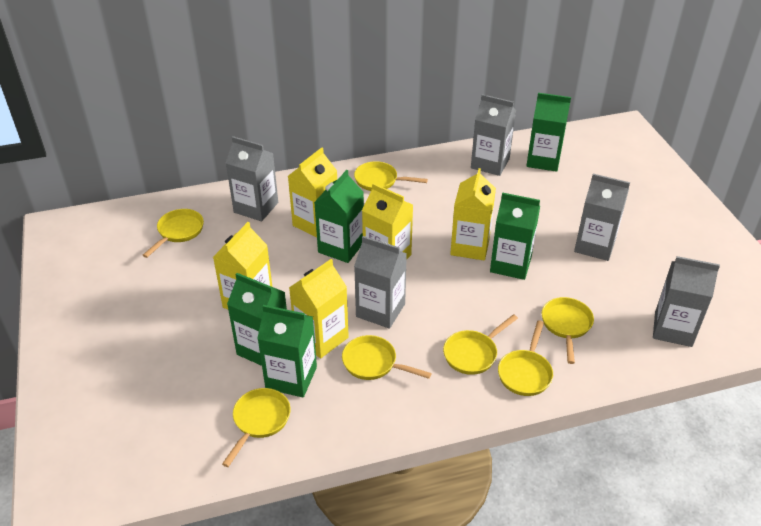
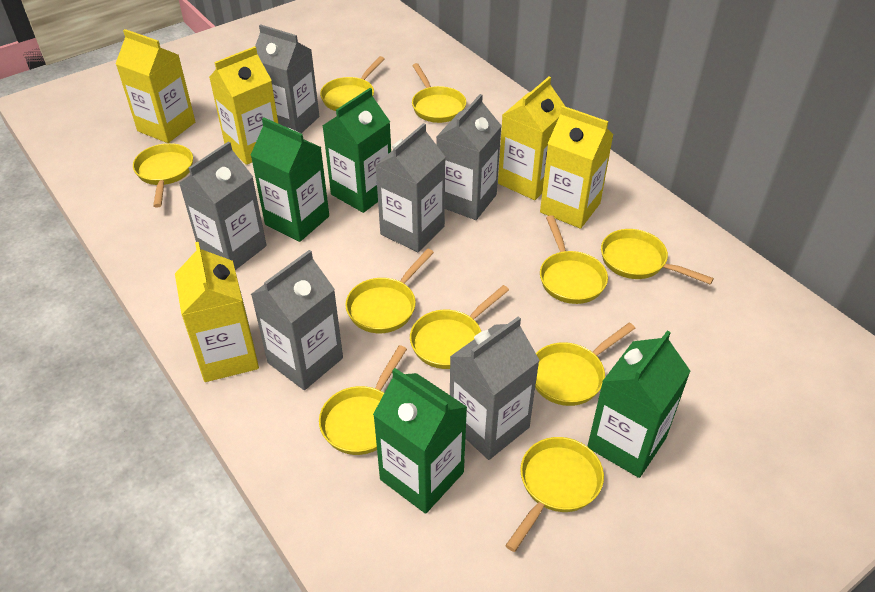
green carton: 5 -> 4
grey carton: 5 -> 6
yellow pan: 7 -> 10

